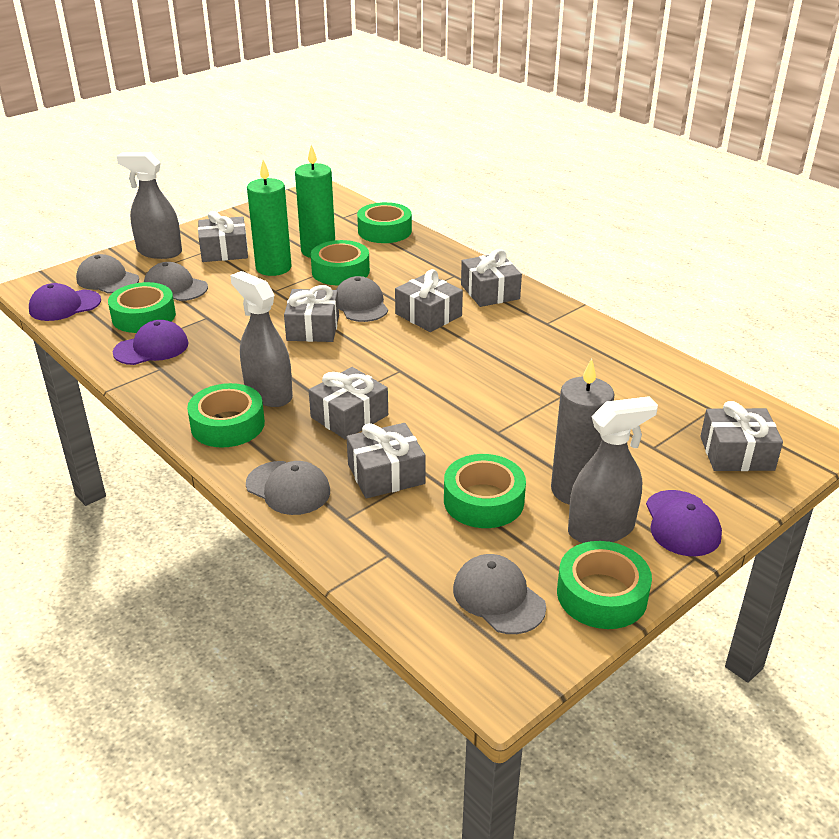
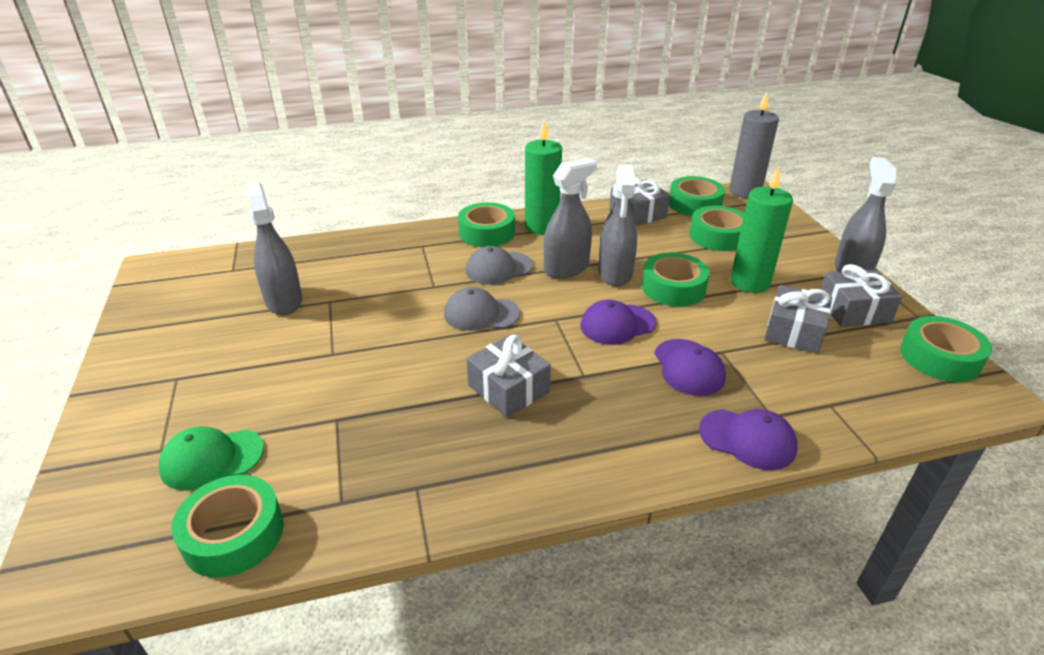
green cap: 0 -> 1
grey cap: 5 -> 2
grey gift: 7 -> 4
grey spray bottle: 3 -> 4

